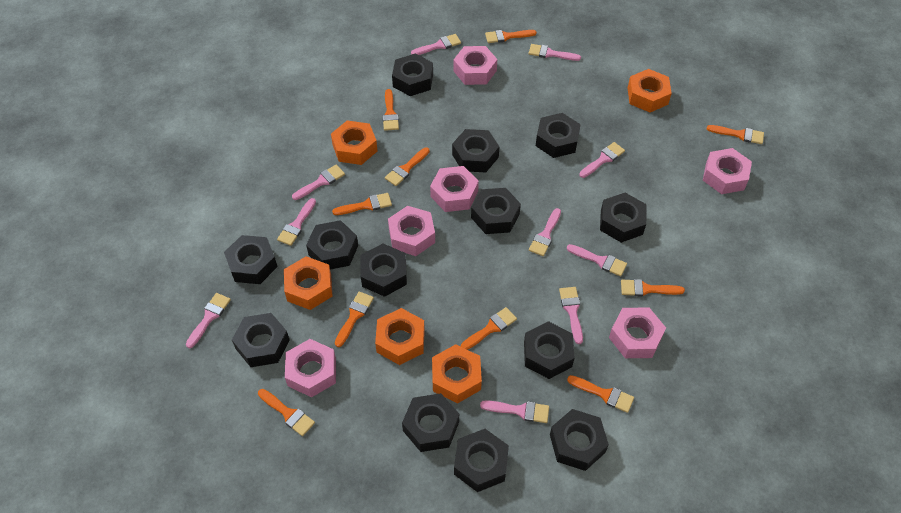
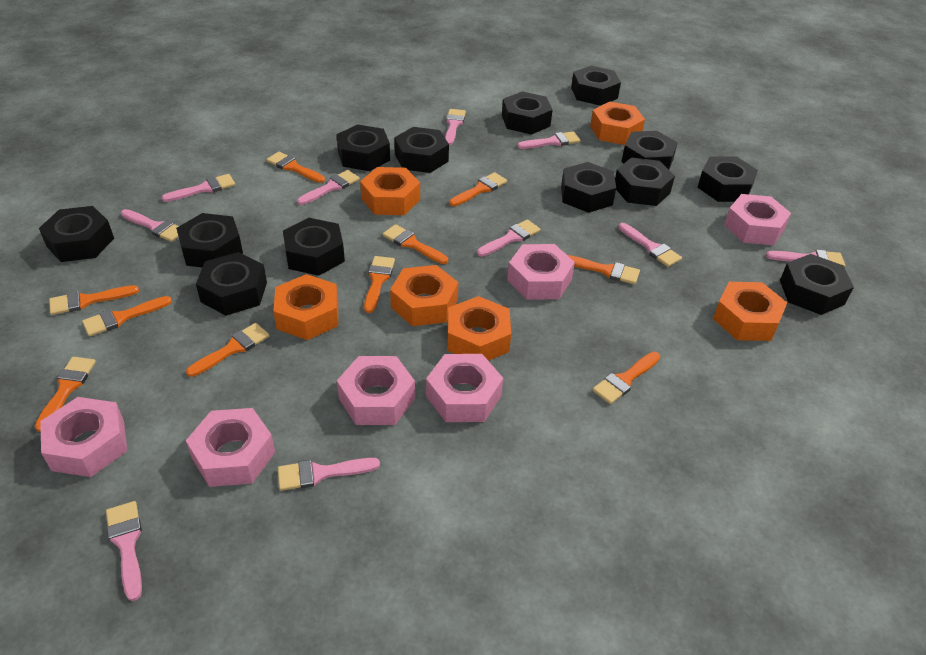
orange nut: 5 -> 6

